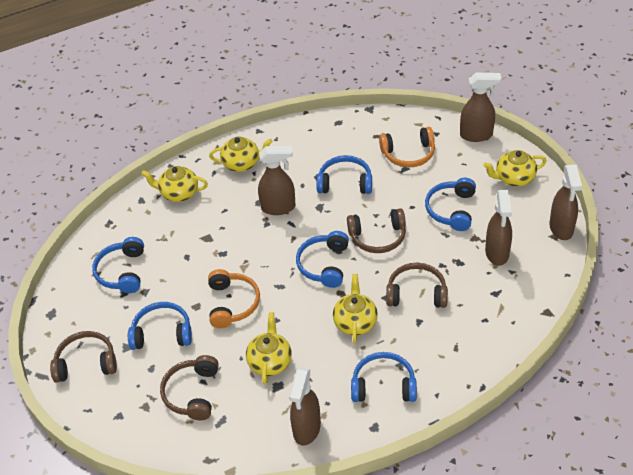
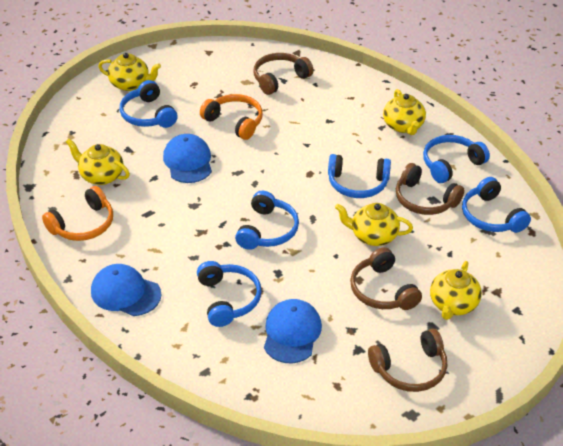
blue cap: 0 -> 3
brown spray bottle: 5 -> 0

